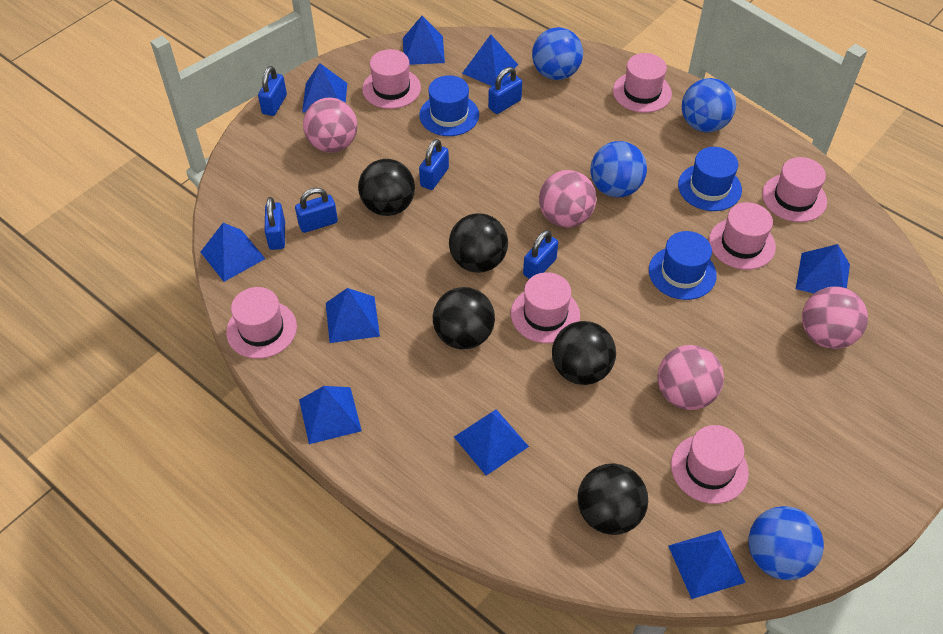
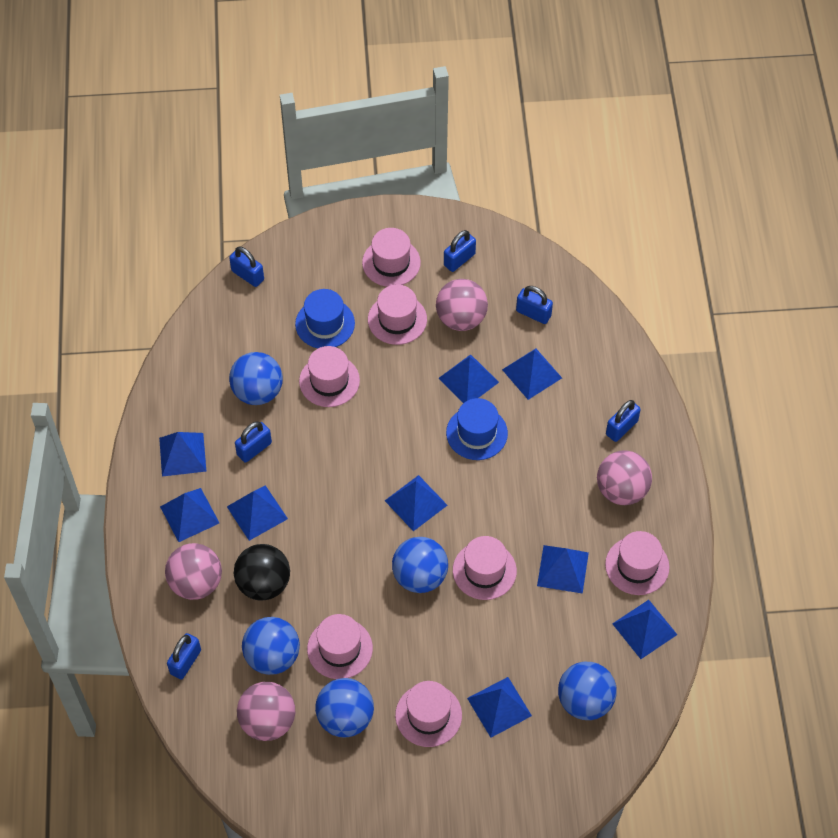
black ball: 5 -> 1
blue ball: 4 -> 5
blue hat: 3 -> 2

